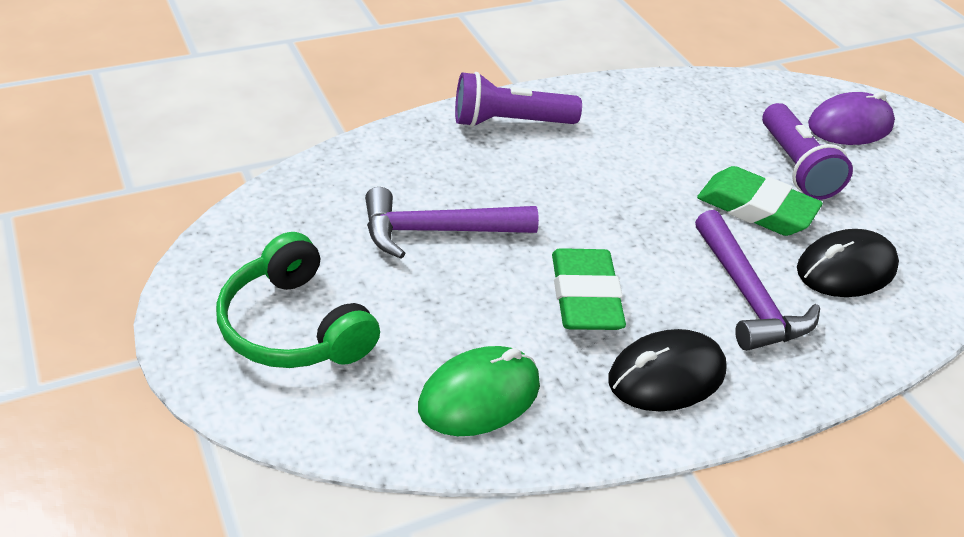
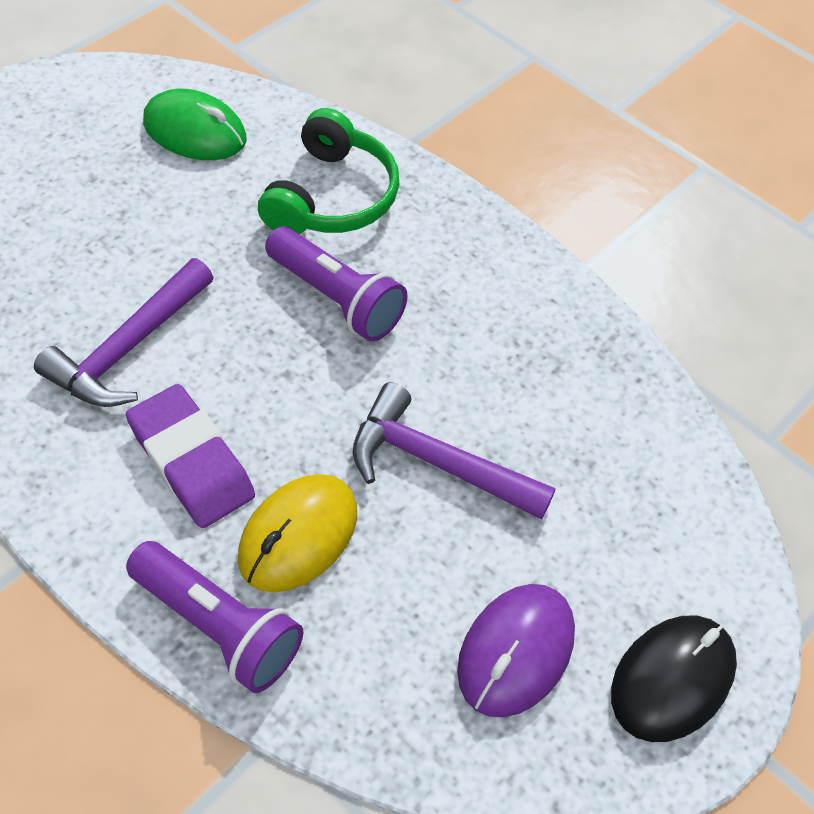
black mouse: 2 -> 1
green eraser: 2 -> 0
purple eraser: 0 -> 1
yellow mouse: 0 -> 1

